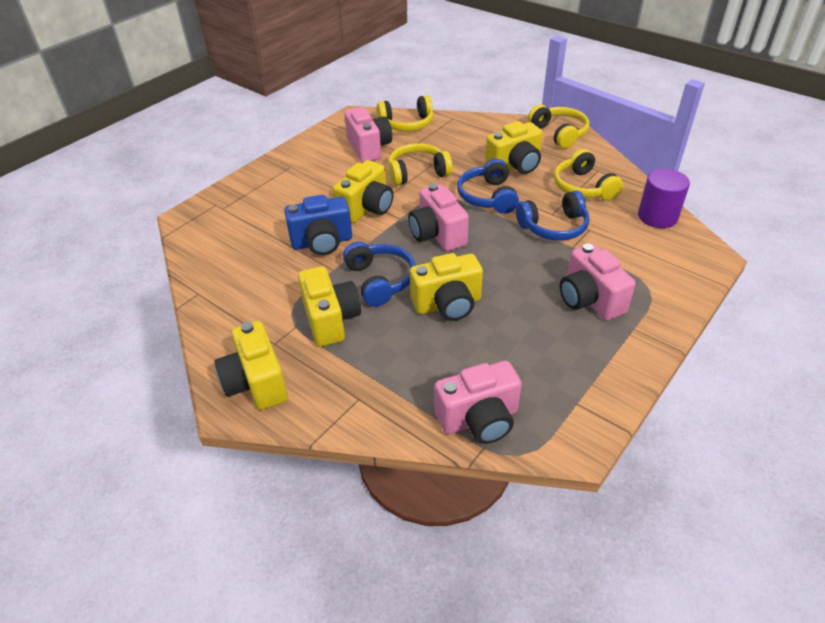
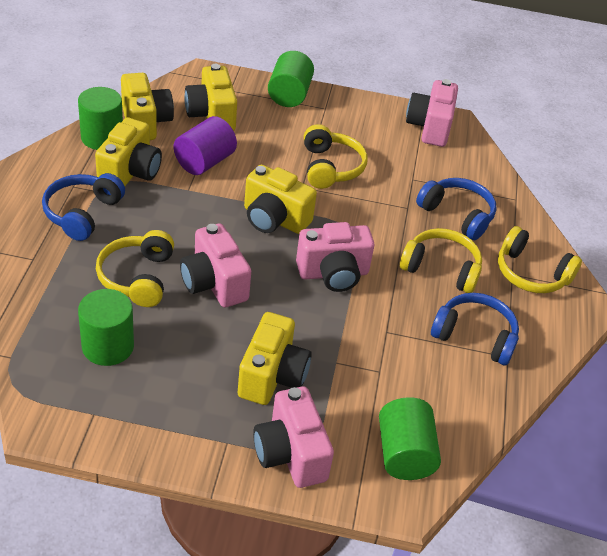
blue camera: 1 -> 0
green cylinder: 0 -> 4

